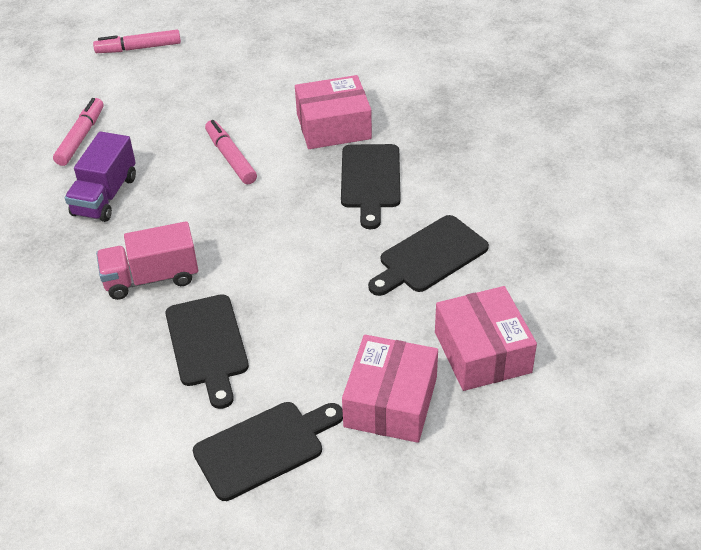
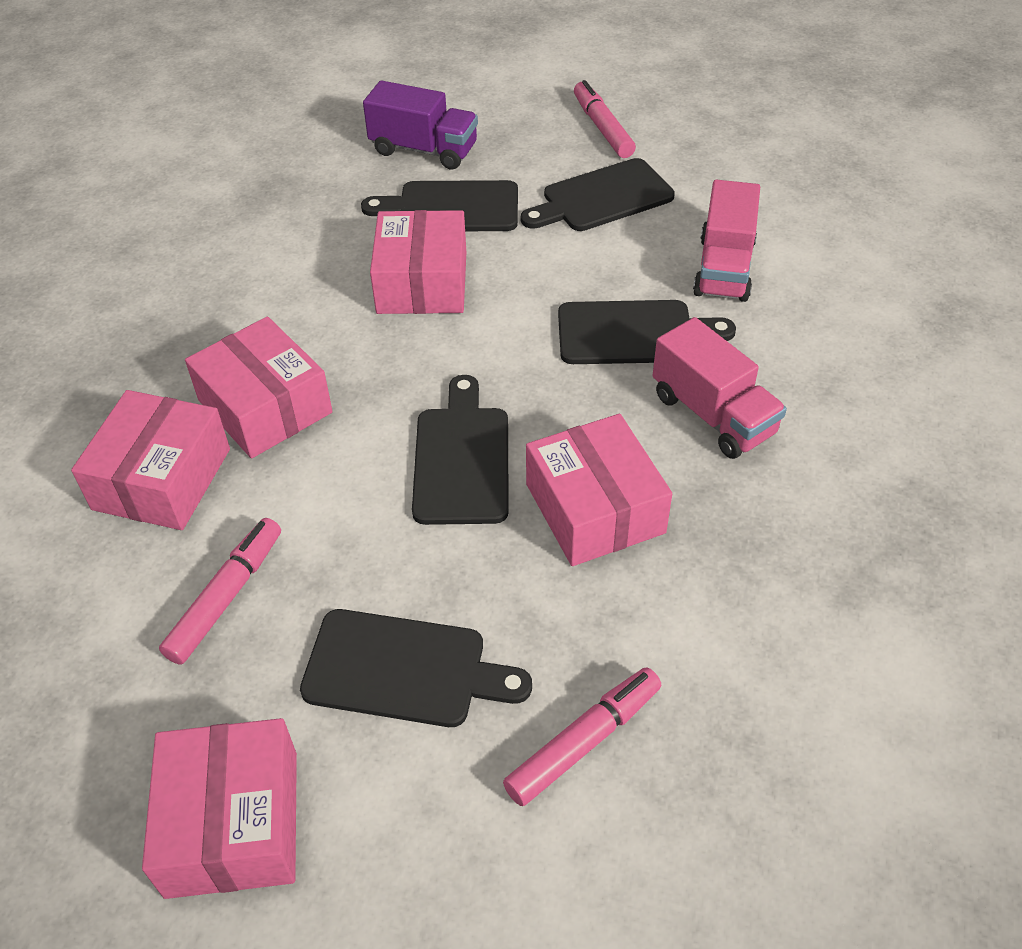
black cutting board: 4 -> 5
pink box: 3 -> 5
pink truck: 1 -> 2

